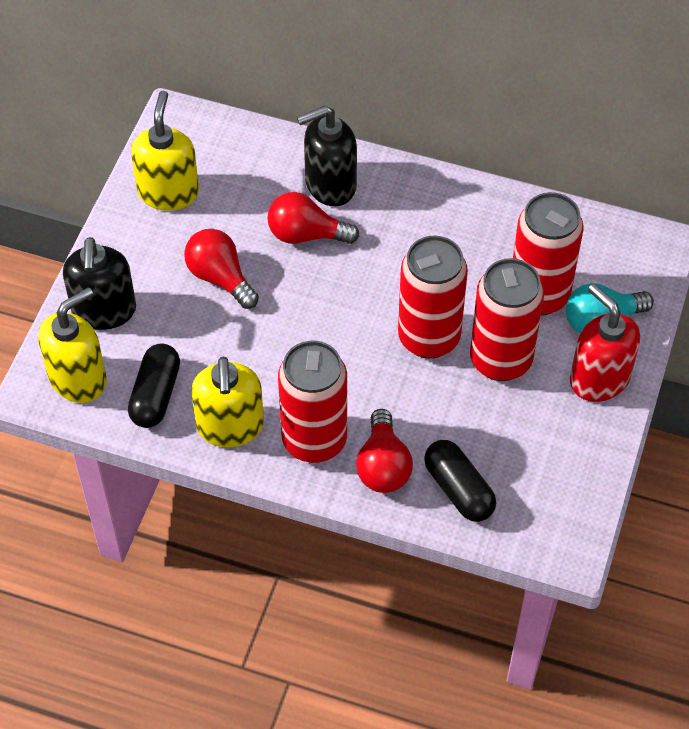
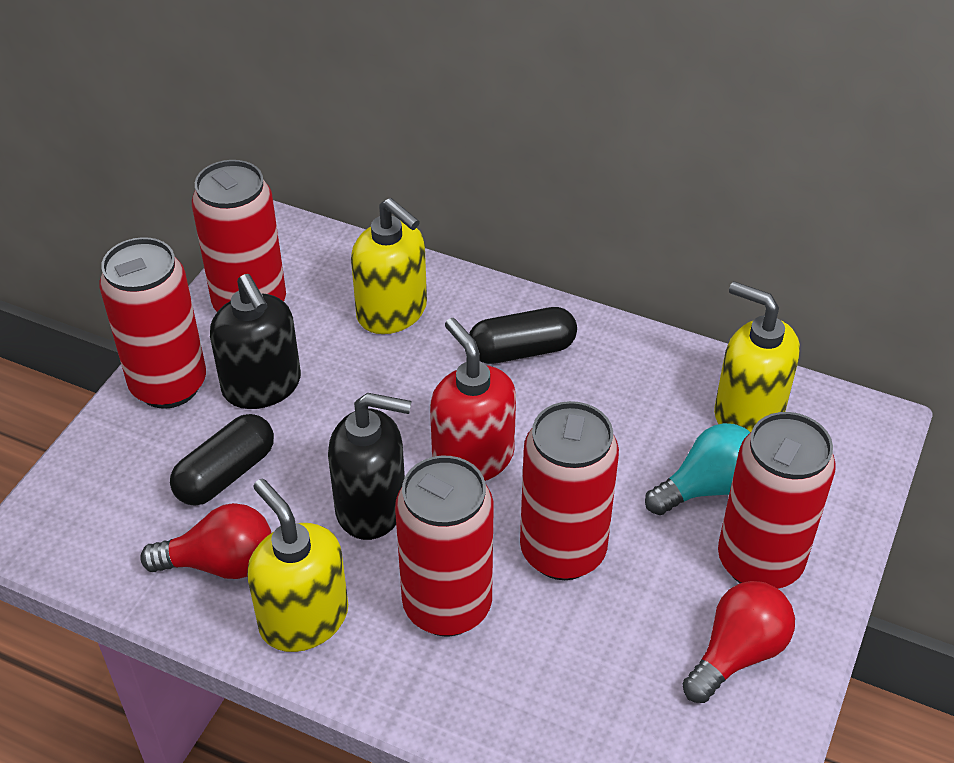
red can: 4 -> 5
red light bulb: 3 -> 2

